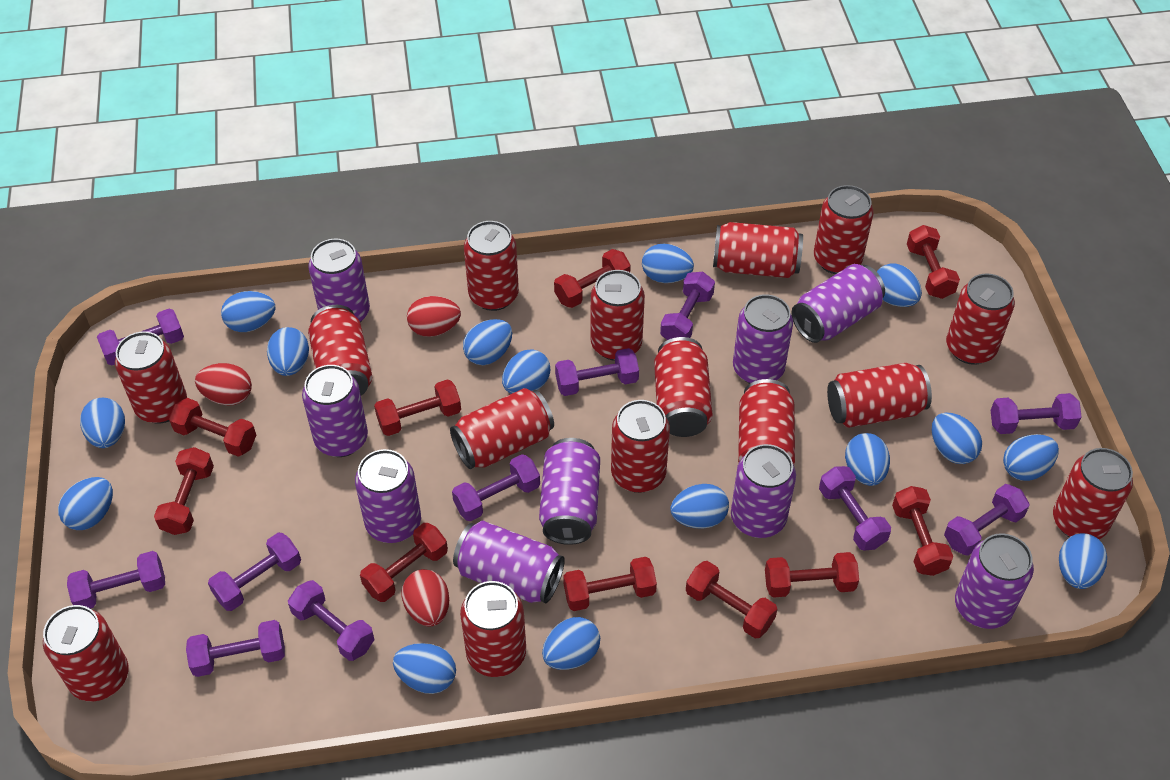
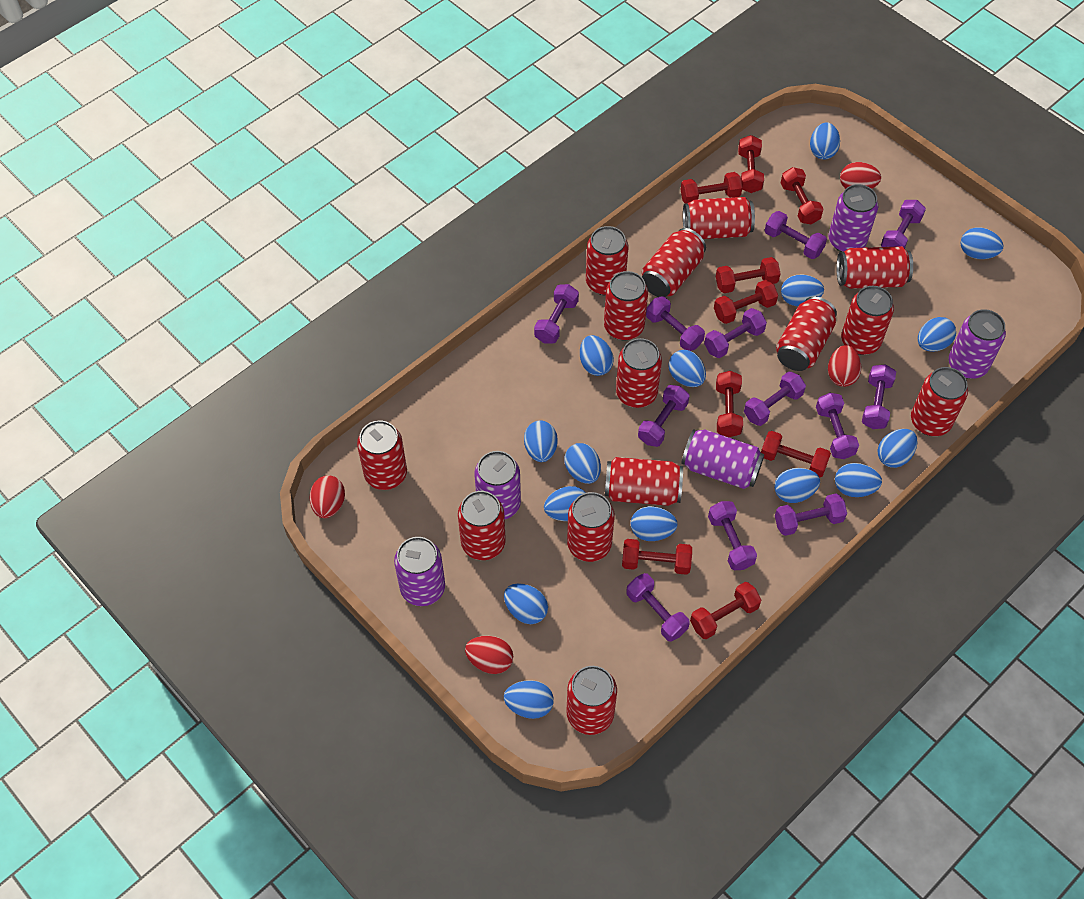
purple can: 9 -> 5
purple dumbbell: 11 -> 12
red can: 15 -> 14
red dumbbell: 10 -> 9
red egg: 3 -> 4

